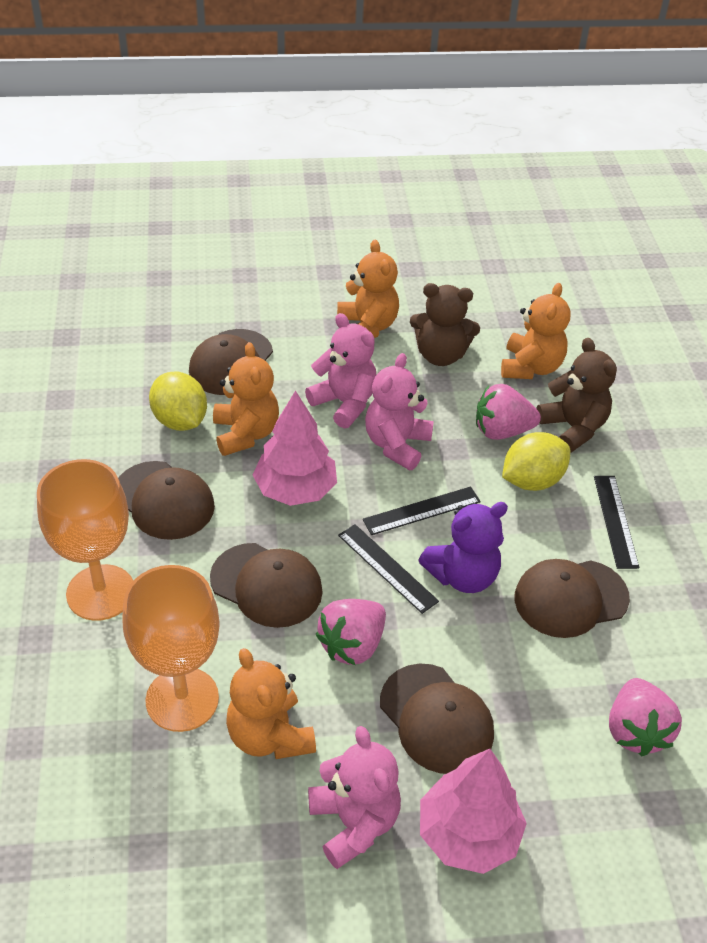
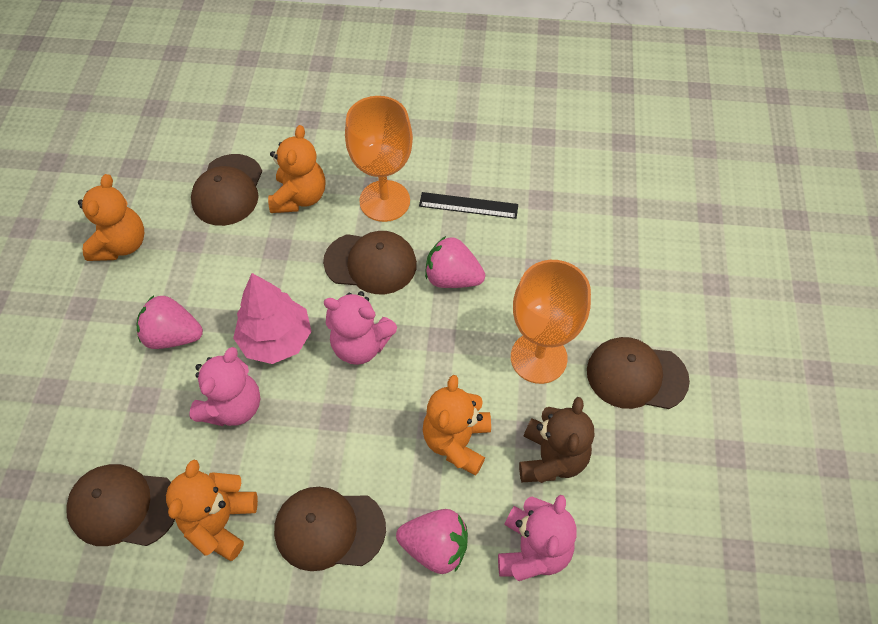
black ruler: 3 -> 1
brown teddy bear: 2 -> 1
pink tree: 2 -> 1
purple teddy bear: 1 -> 0
yellow lemon: 2 -> 0

